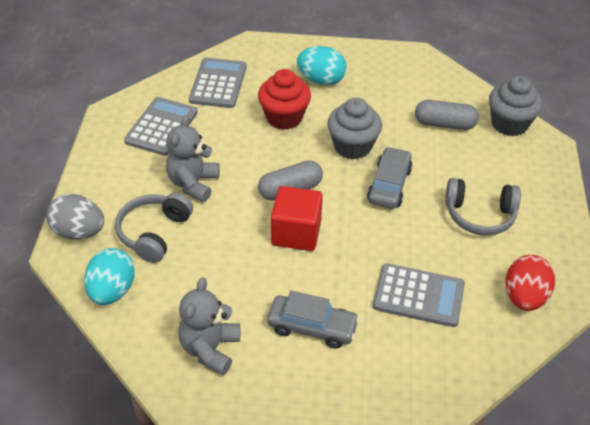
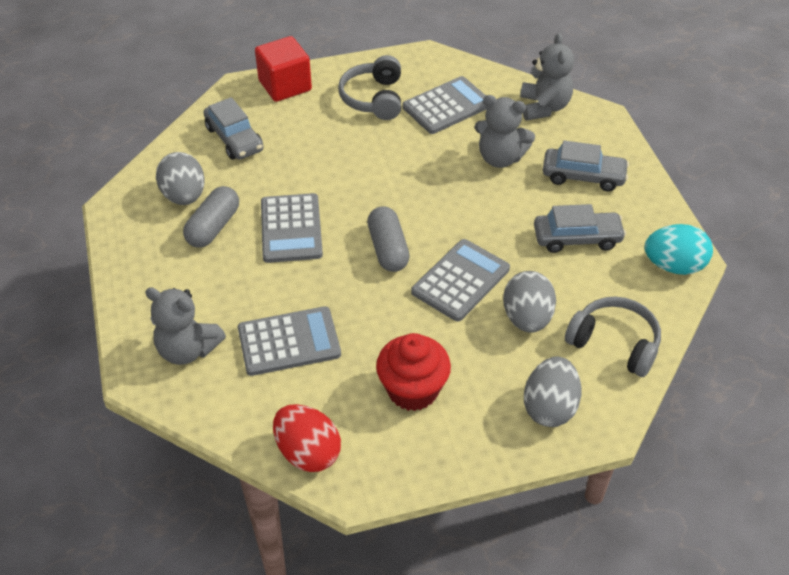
grey calculator: 3 -> 4
grey car: 2 -> 3
grey cupcake: 2 -> 0
grey egg: 1 -> 3
grey teddy bear: 2 -> 3
turquoise egg: 2 -> 1

